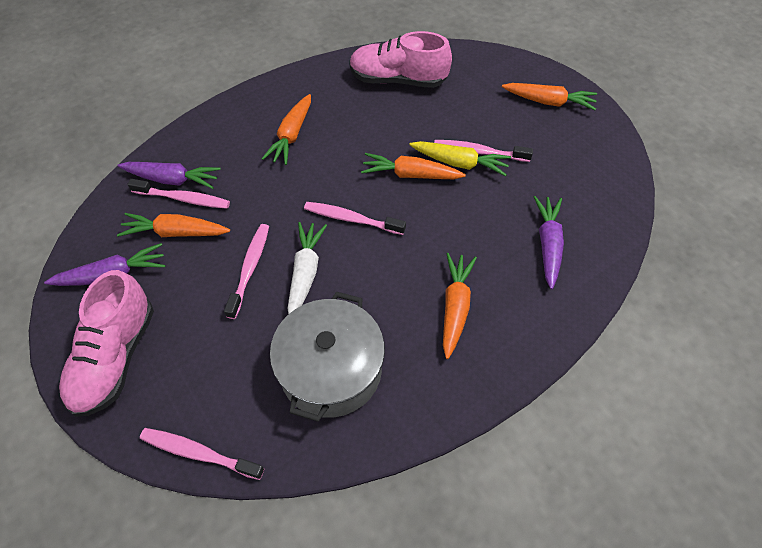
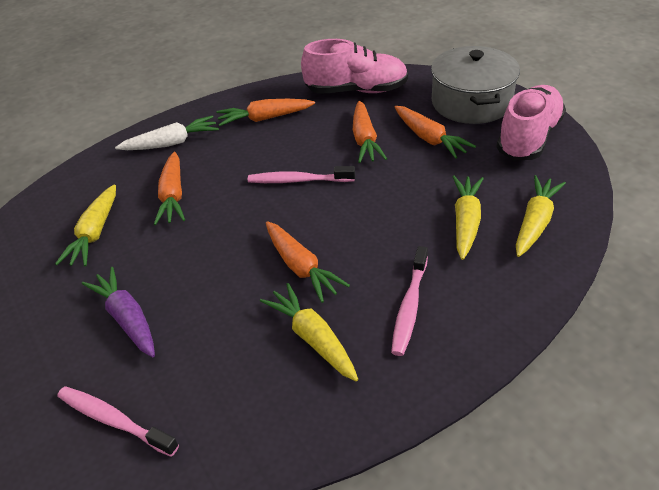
pink toothbrush: 5 -> 3
purple carrot: 3 -> 1
yellow carrot: 1 -> 4

